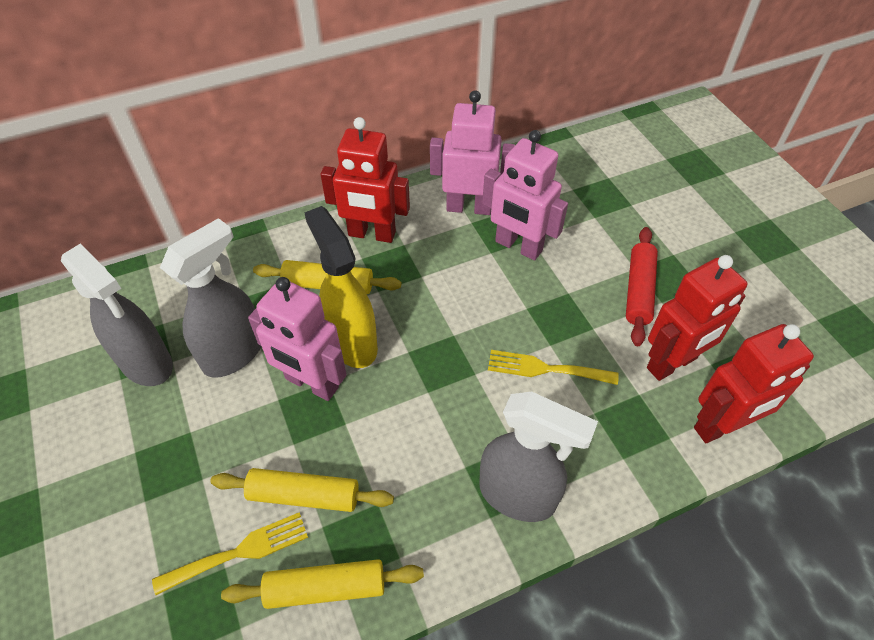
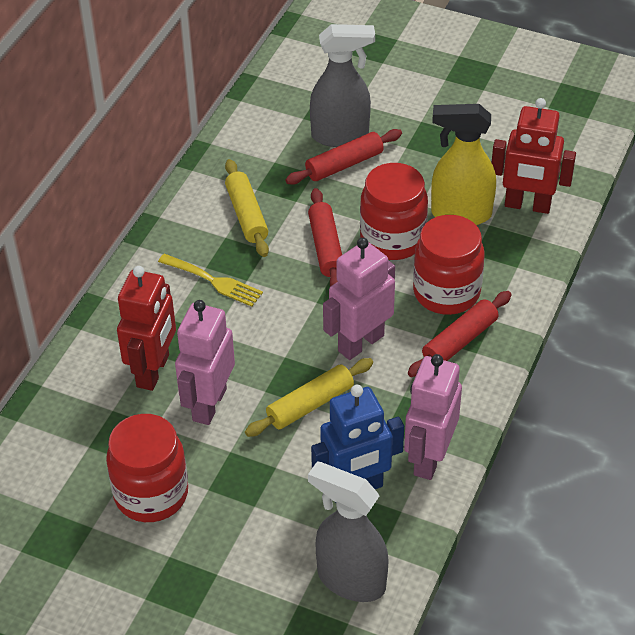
blue robot: 0 -> 1
grey spray bottle: 3 -> 2
red jar: 0 -> 3
red robot: 3 -> 2
red rolling pin: 1 -> 3
yellow fork: 2 -> 1
yellow rolling pin: 3 -> 2

